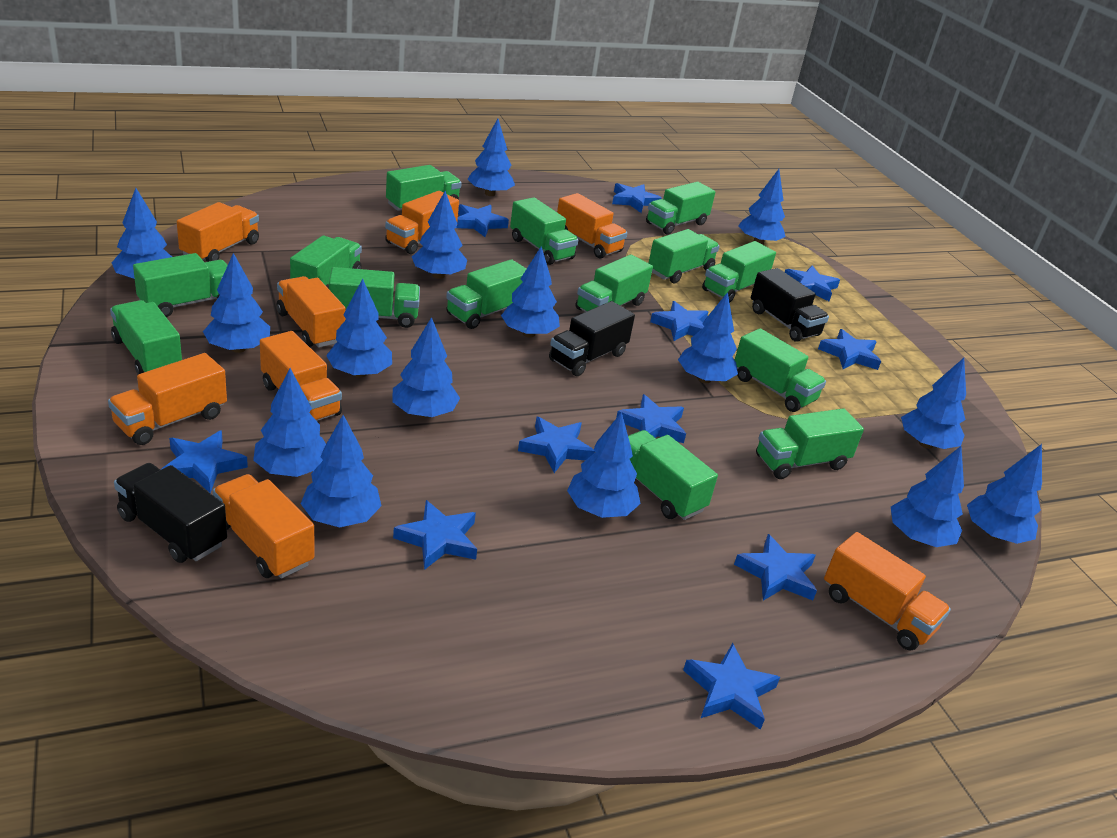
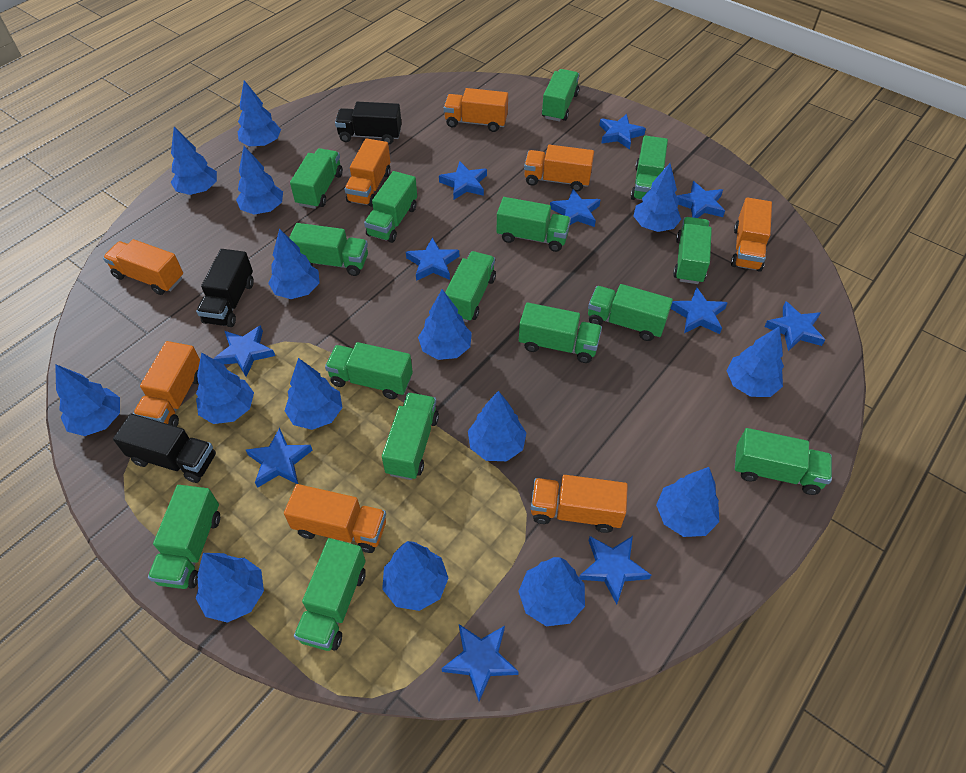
green truck: 14 -> 15

